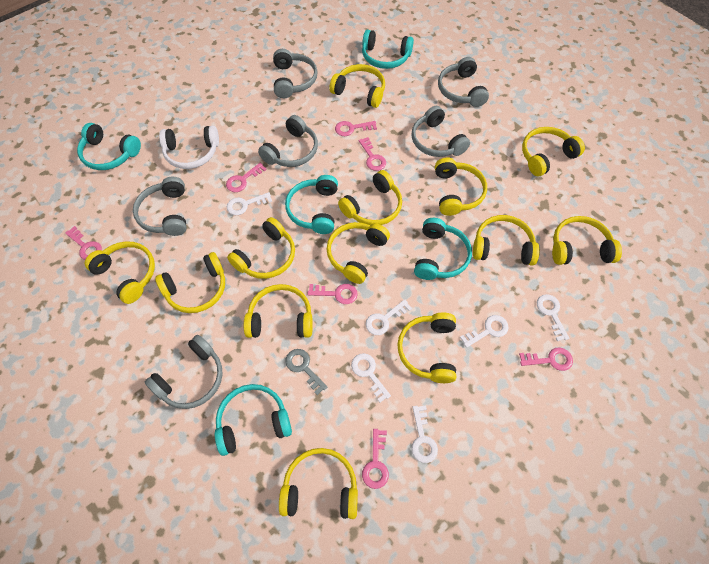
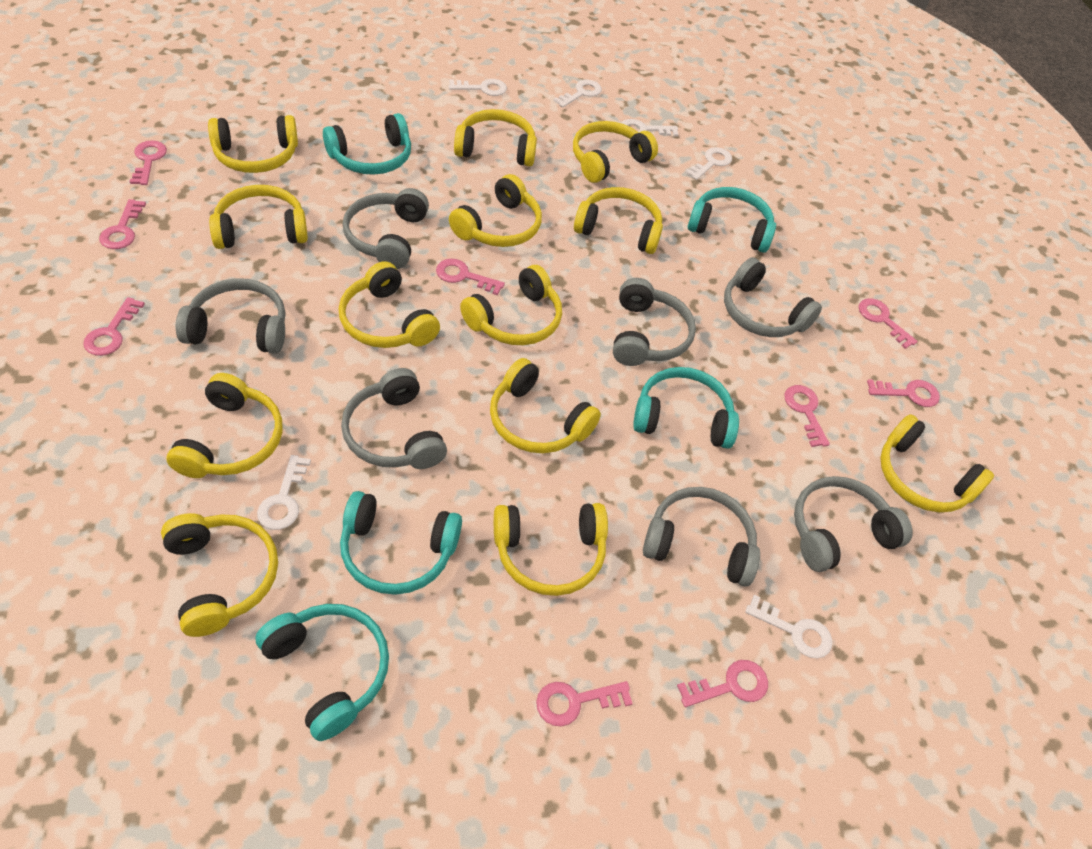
grey headphones: 6 -> 7
grey key: 1 -> 0
pink key: 7 -> 9
white headphones: 1 -> 0

